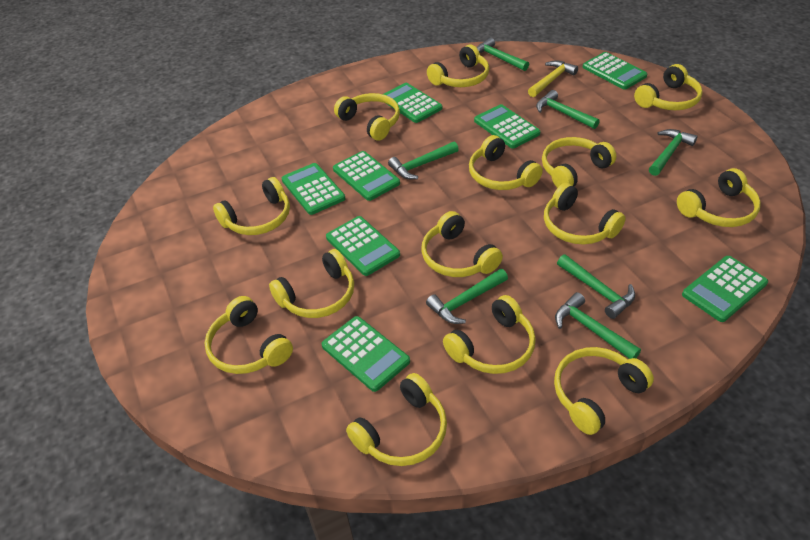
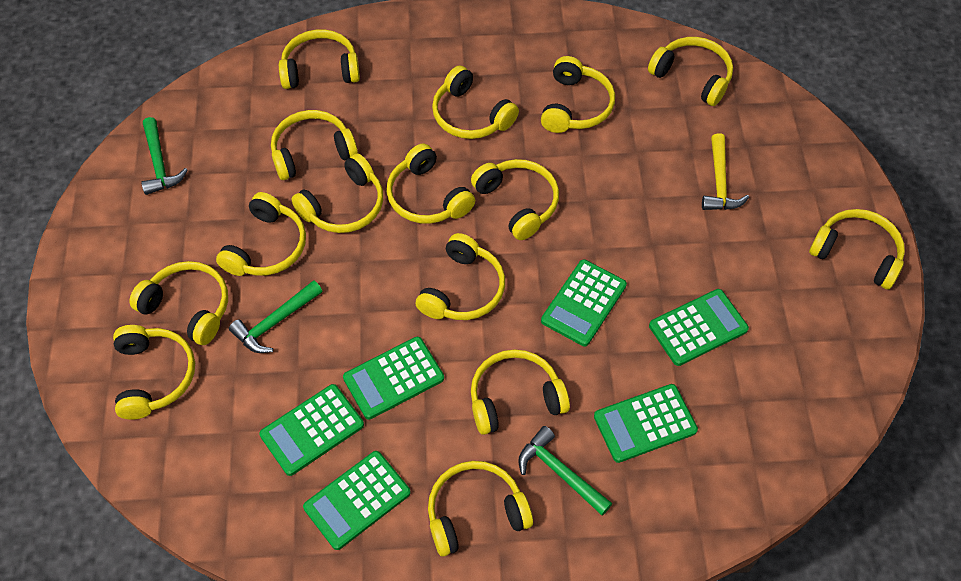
green calculator: 8 -> 6
green hammer: 7 -> 3
yellow headphones: 14 -> 15

